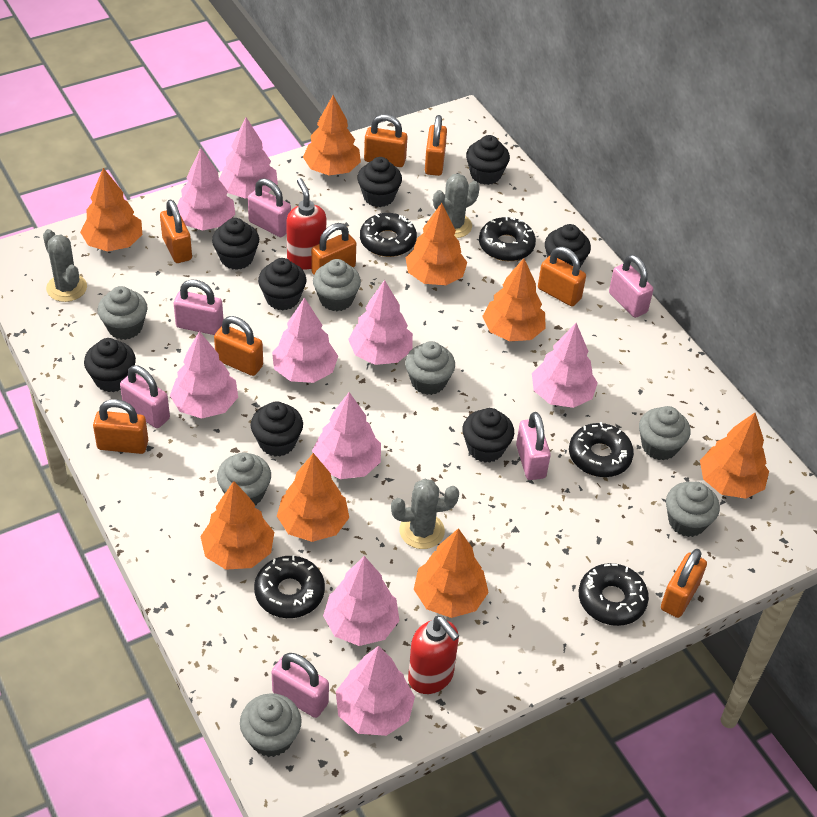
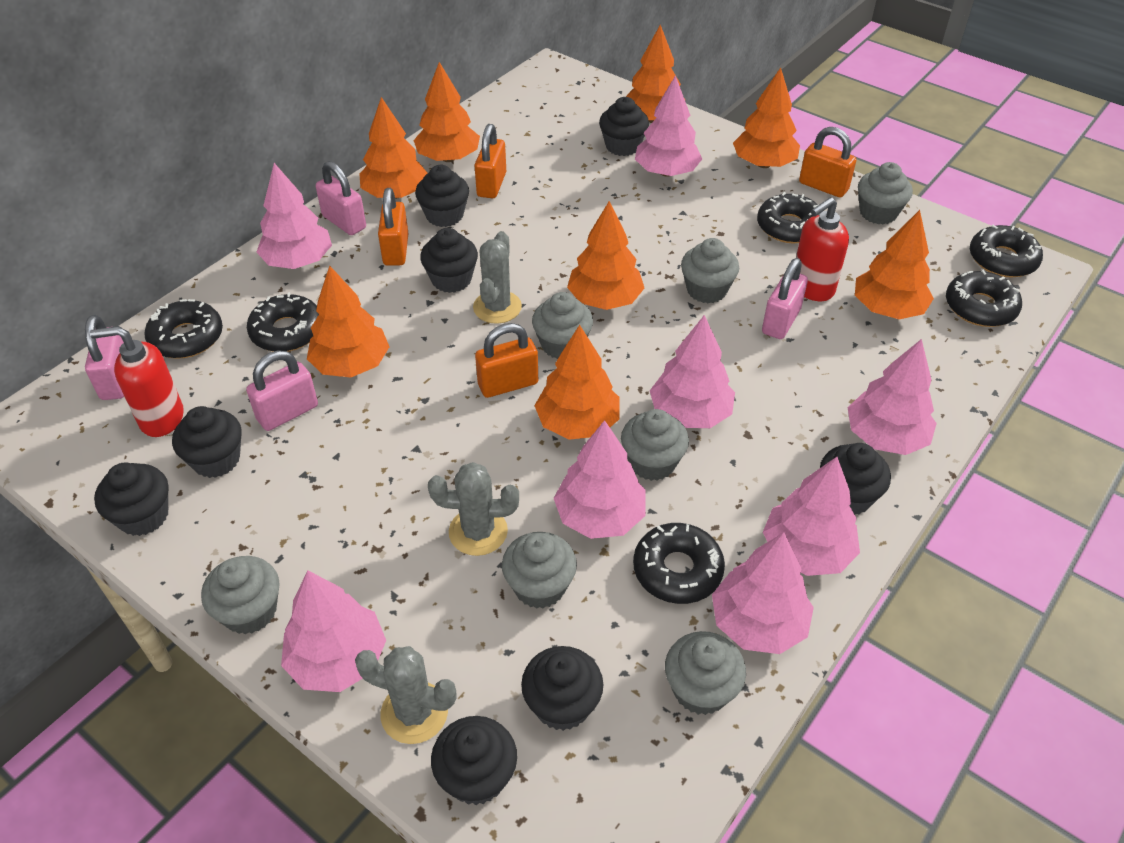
black donut: 5 -> 6
orange padlock: 8 -> 4
pink padlock: 6 -> 4
pink tree: 9 -> 8

